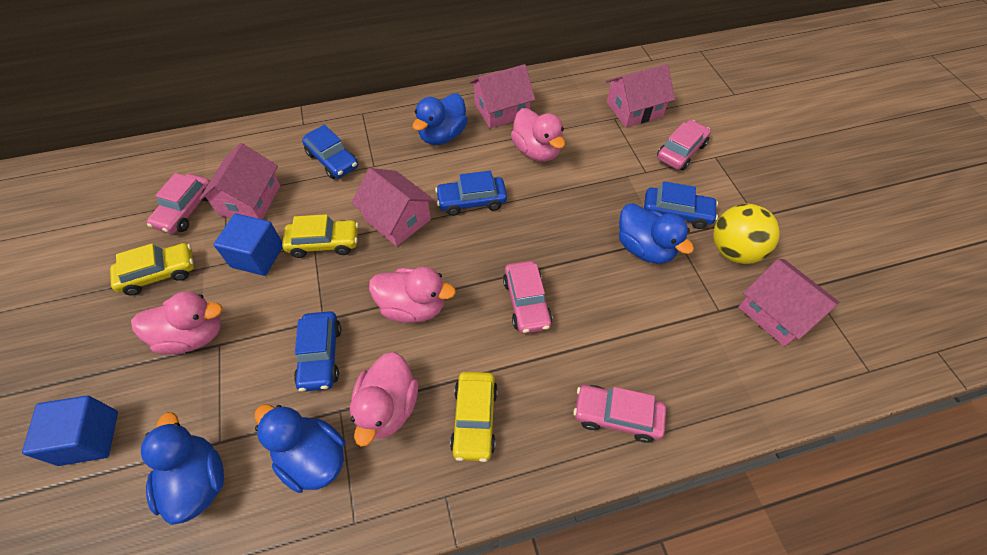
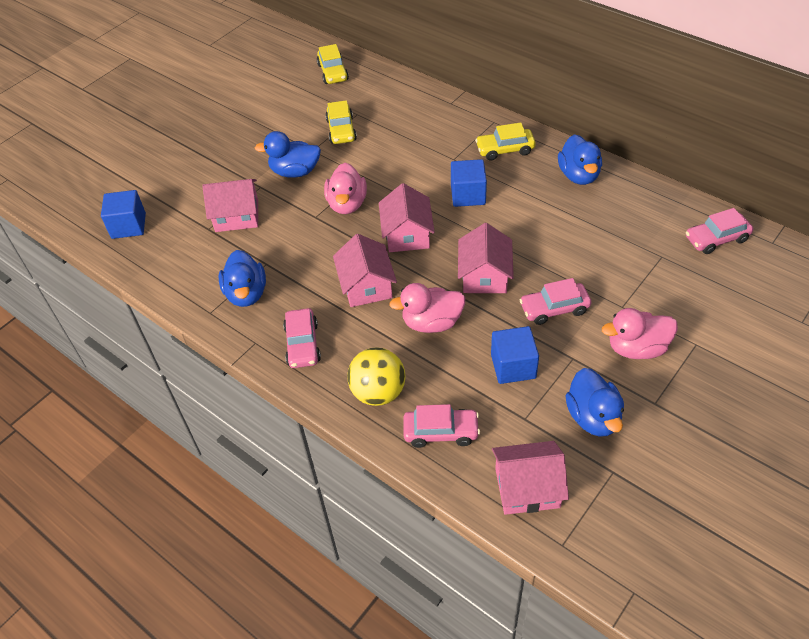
blue car: 4 -> 0
blue cube: 2 -> 3
pink duck: 4 -> 3

